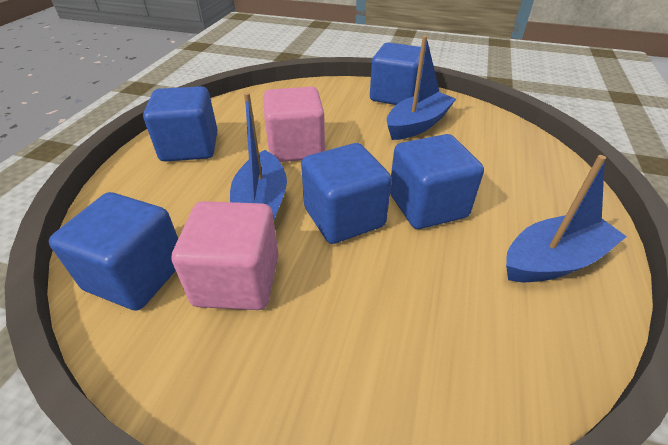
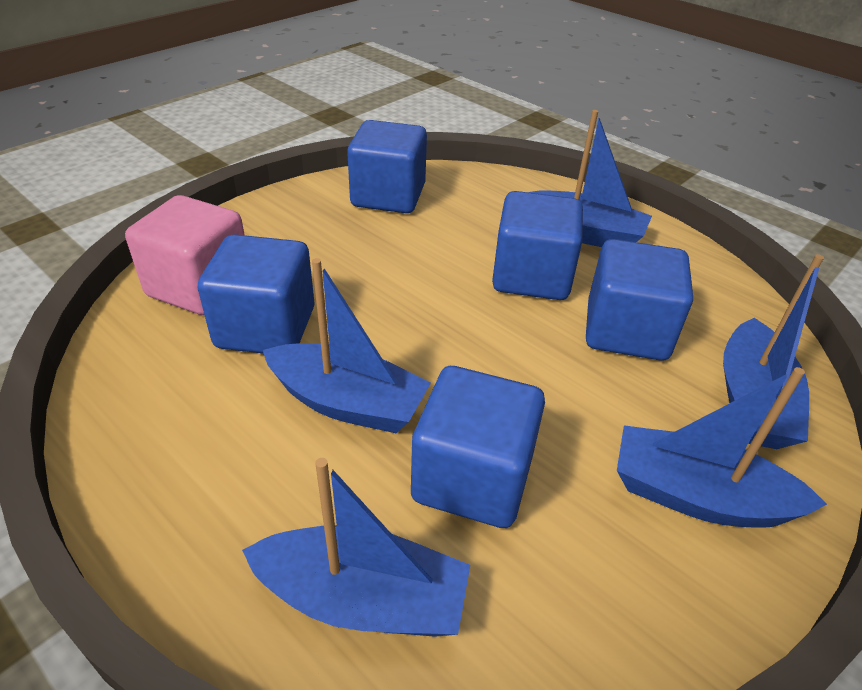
blue boat: 3 -> 5
pink cube: 2 -> 1

